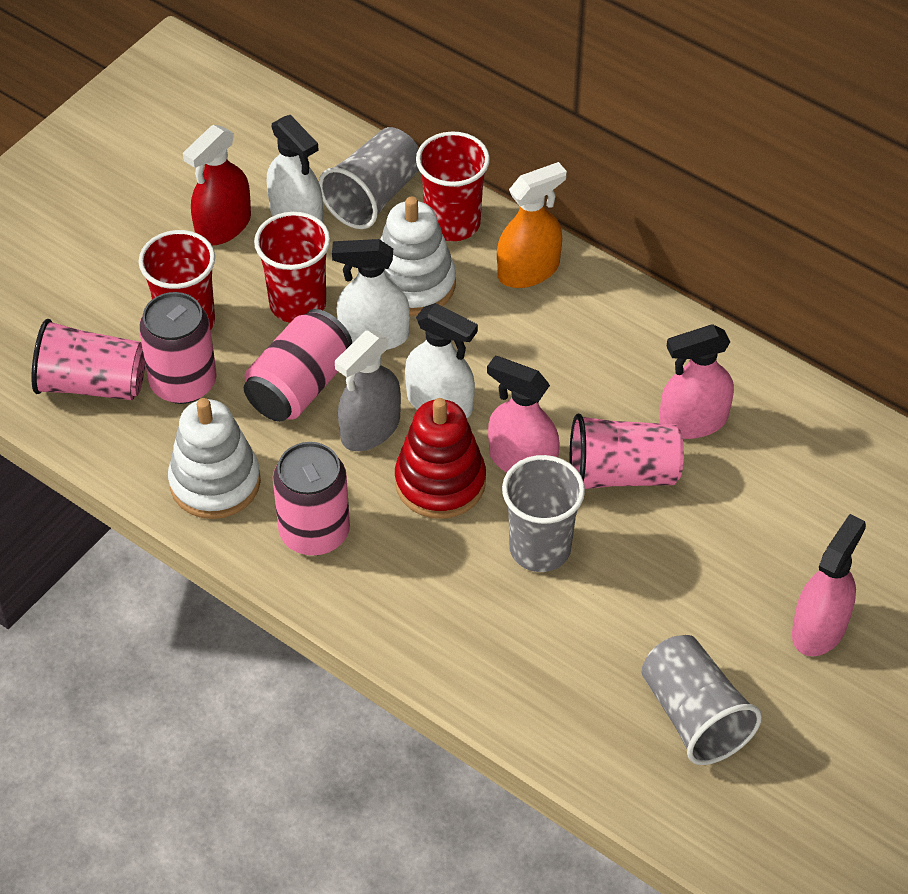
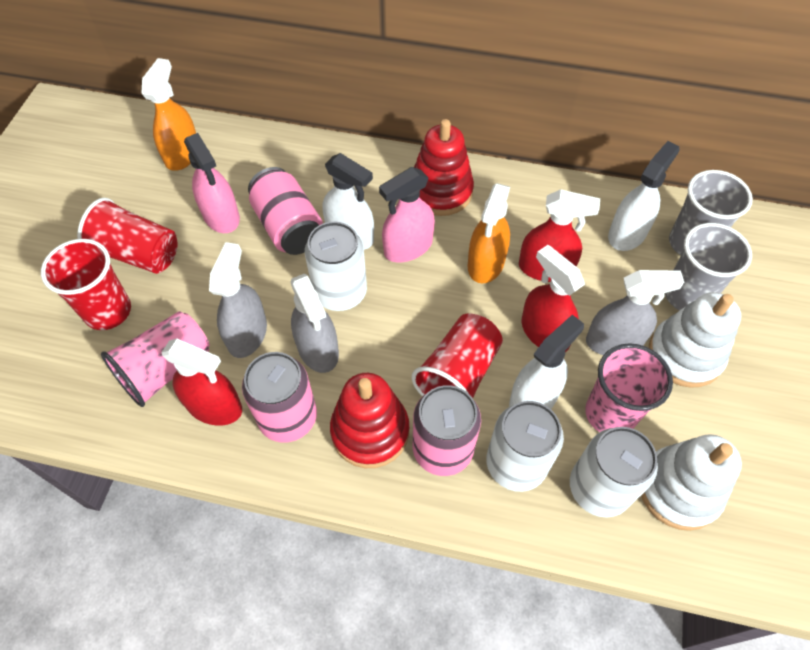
grey cup: 3 -> 2
grey spray bottle: 1 -> 3
orange spray bottle: 1 -> 2
pink spray bottle: 3 -> 2
red spray bottle: 1 -> 3
red stacking toy: 1 -> 2
white can: 0 -> 3

